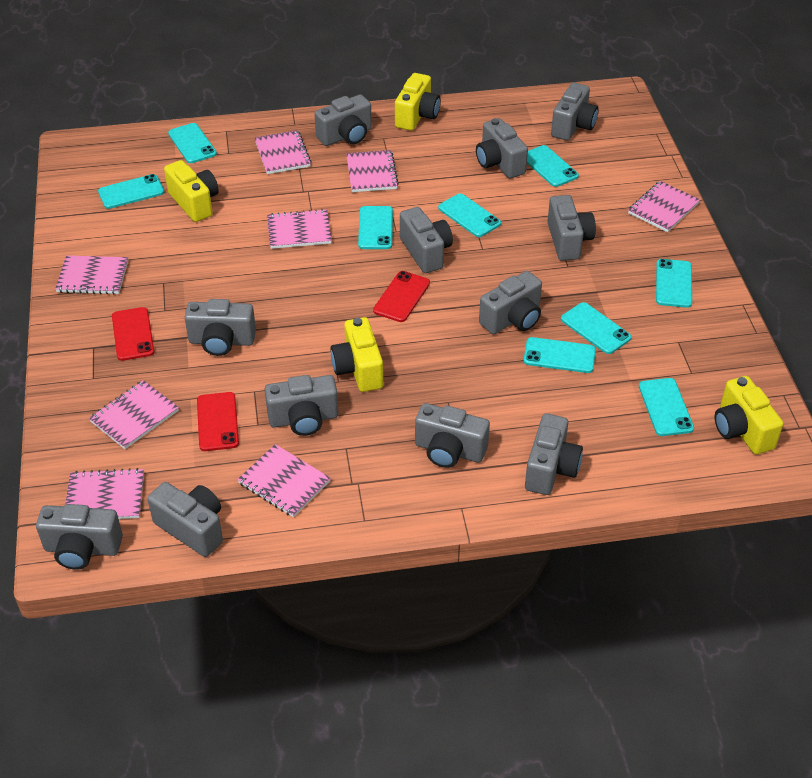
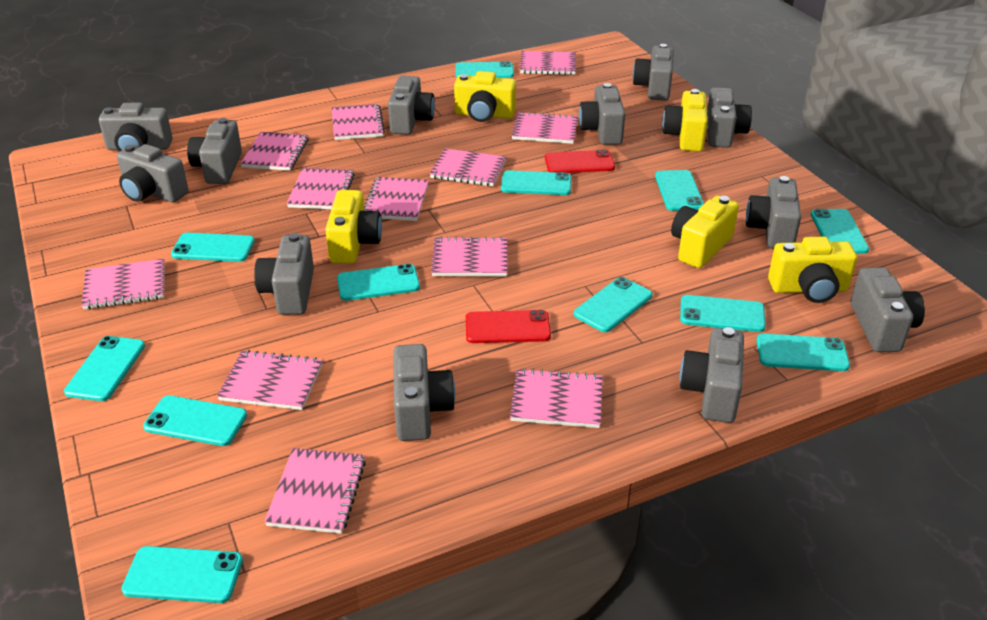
pink notebook: 8 -> 12
red phone: 3 -> 2
turquoise phone: 9 -> 12
yellow camera: 4 -> 5

